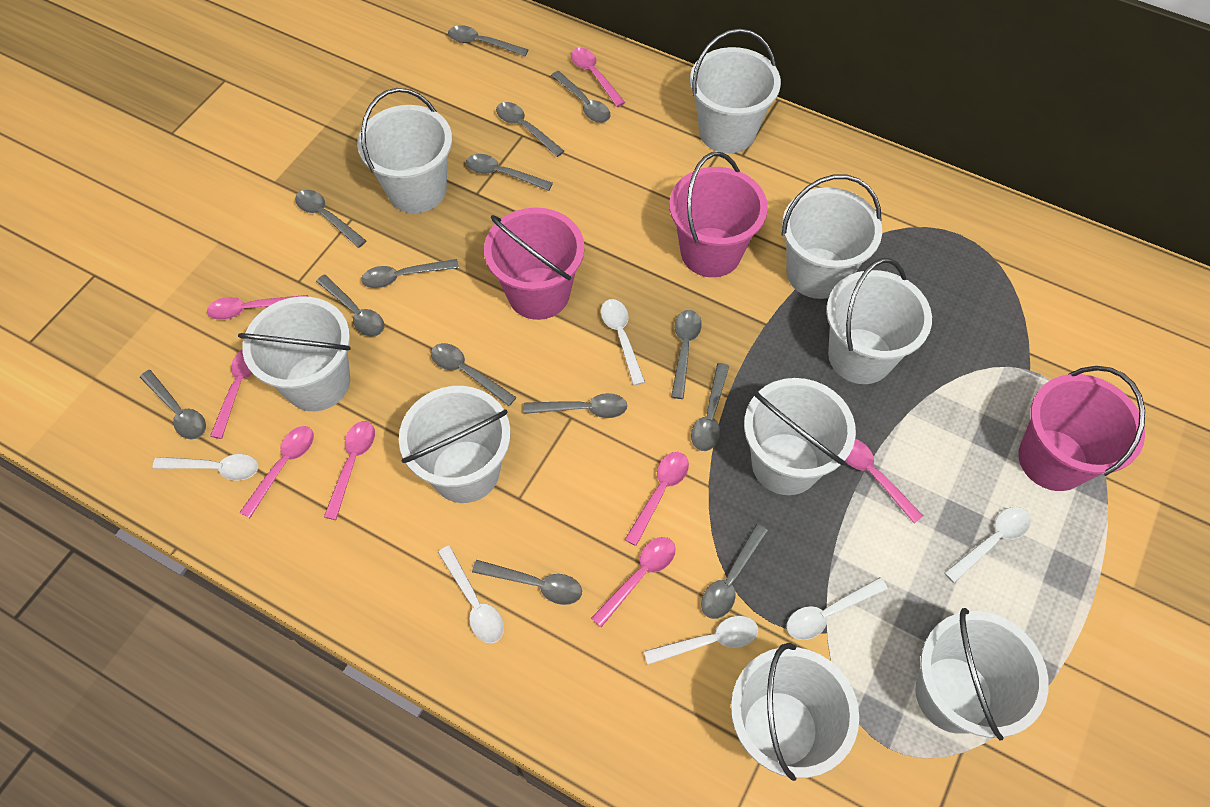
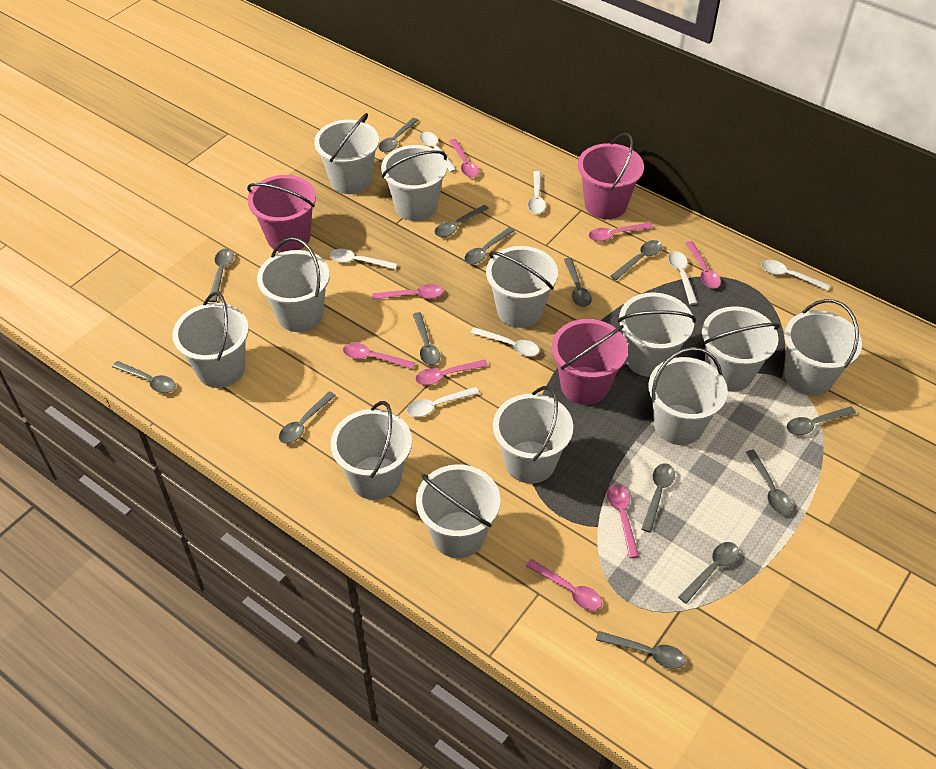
white bucket: 9 -> 12
white spoon: 6 -> 7

